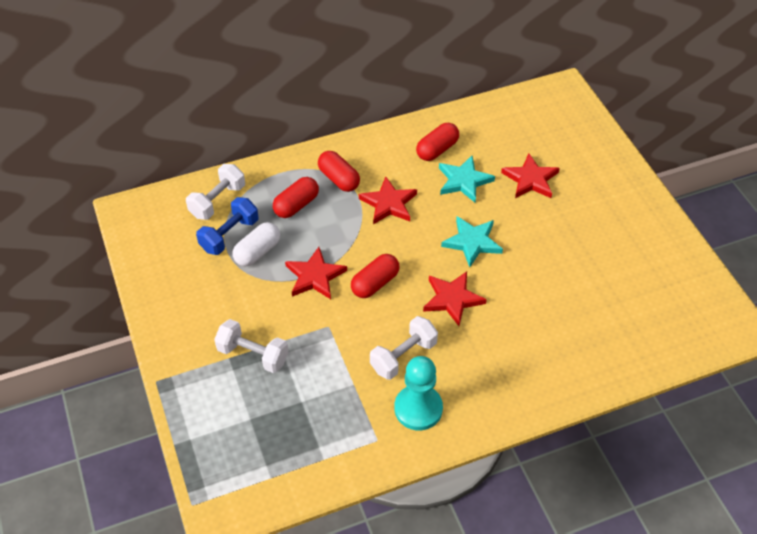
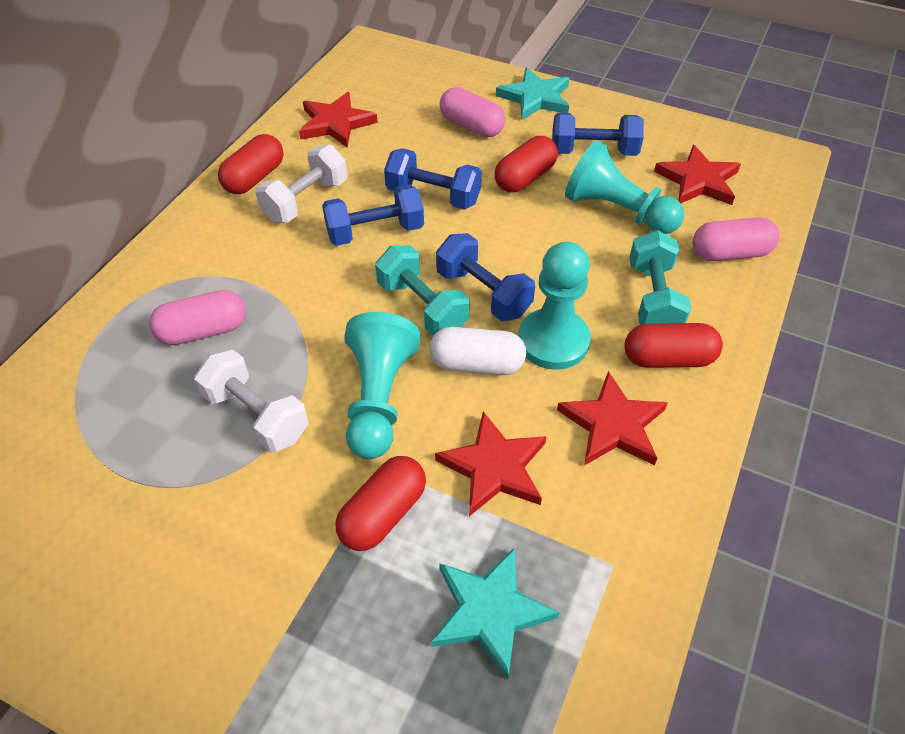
blue dumbbell: 1 -> 4
pink capsule: 0 -> 3
turquoise dumbbell: 0 -> 2
turquoise pawn: 1 -> 3
white dumbbell: 3 -> 2

